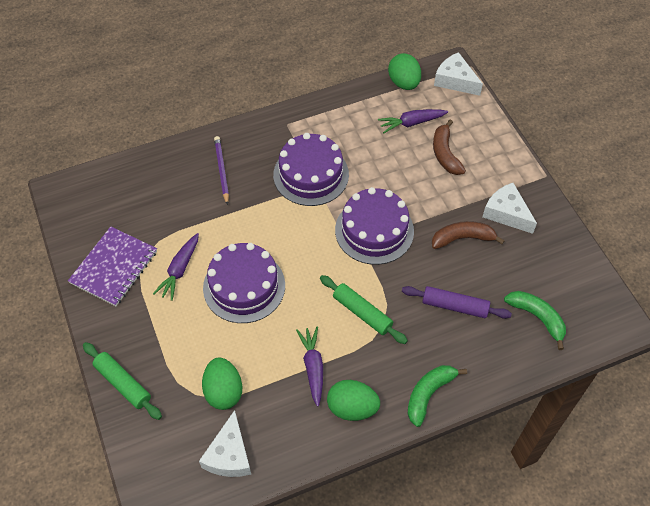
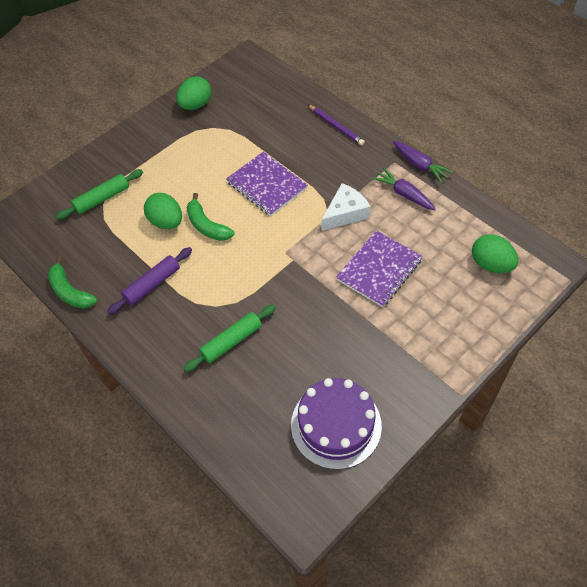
brown banana: 2 -> 0
purple cake: 3 -> 1
purple carrot: 3 -> 2
purple notebook: 1 -> 2
white cheese: 3 -> 1

